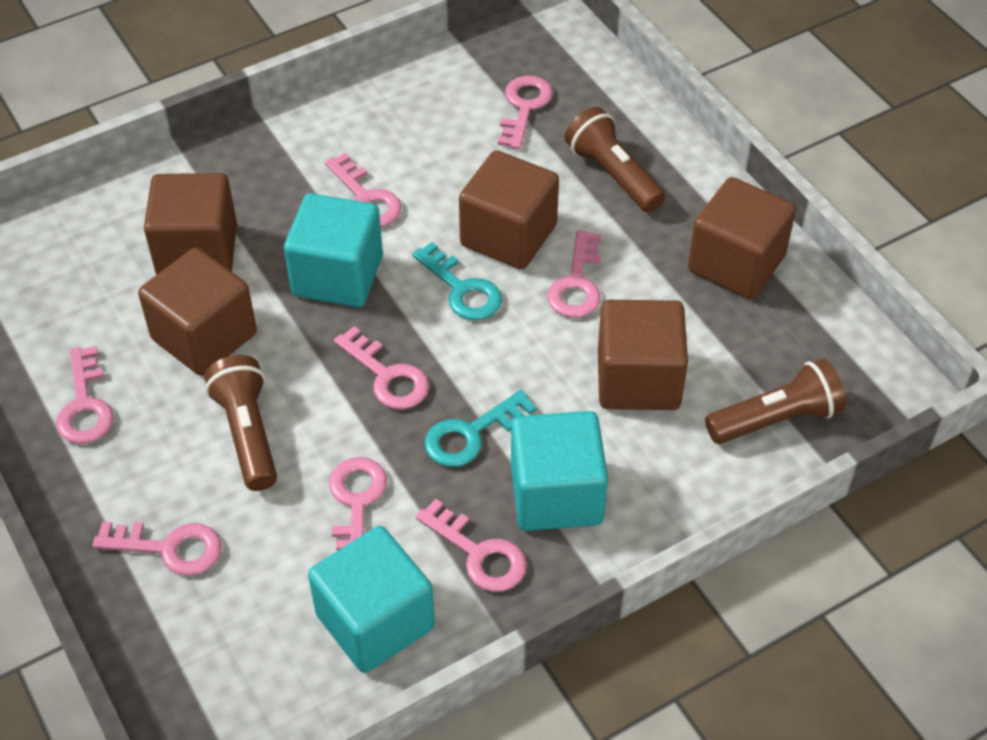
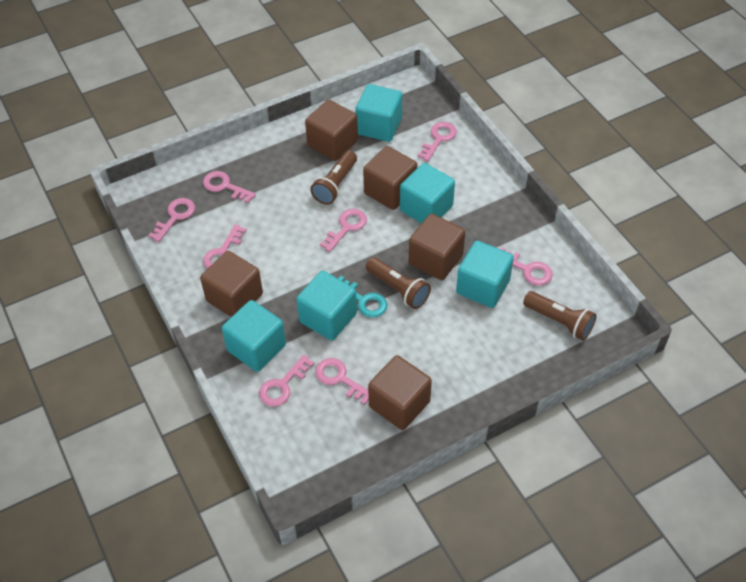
turquoise cube: 3 -> 5
turquoise key: 2 -> 1

